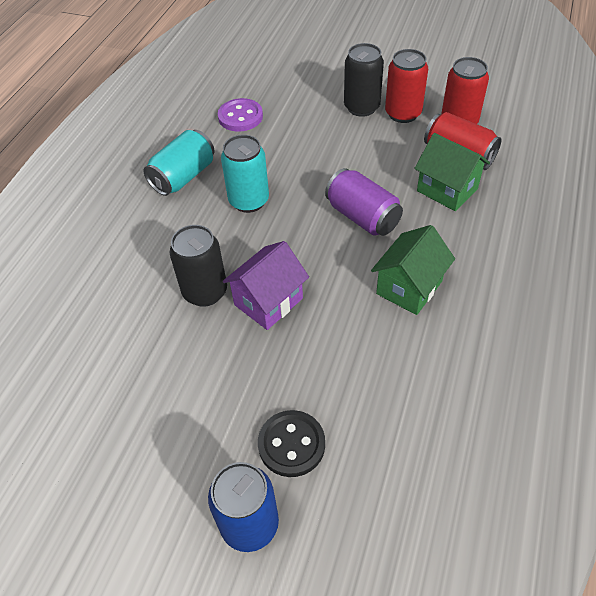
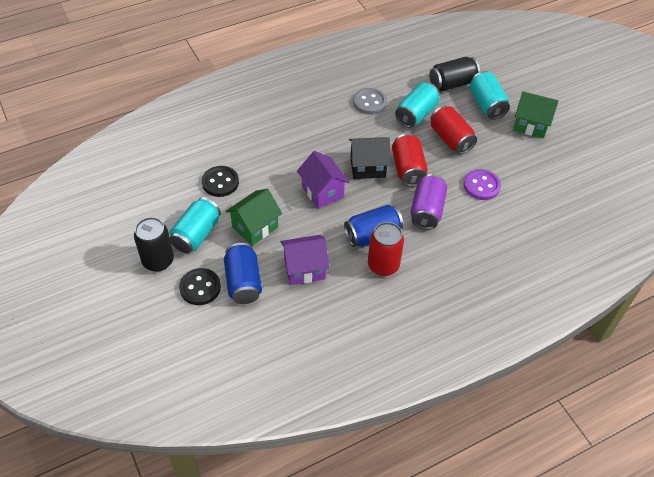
black button: 1 -> 2
black house: 0 -> 1
blue can: 1 -> 2
grey button: 0 -> 1
purple house: 1 -> 2
turquoise can: 2 -> 3

